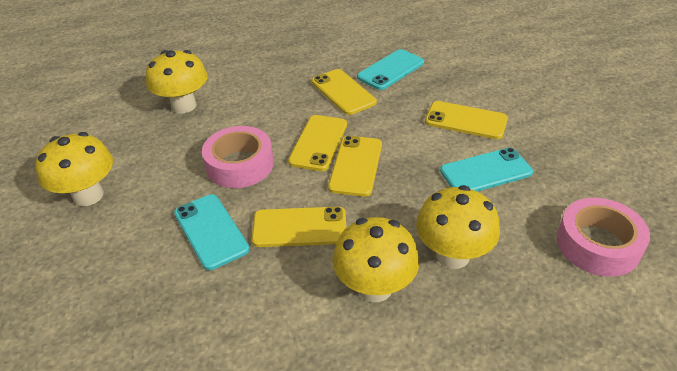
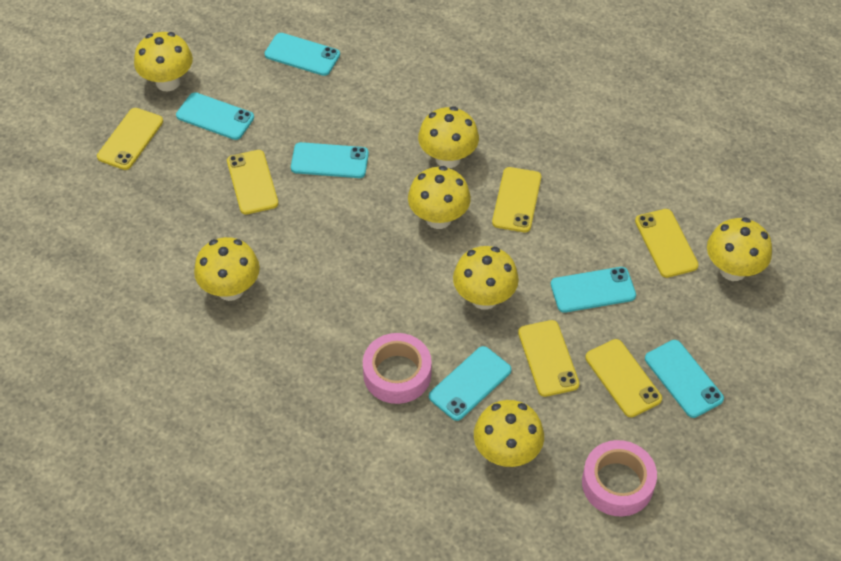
turquoise phone: 3 -> 6
yellow mushroom: 4 -> 7
yellow phone: 5 -> 6

